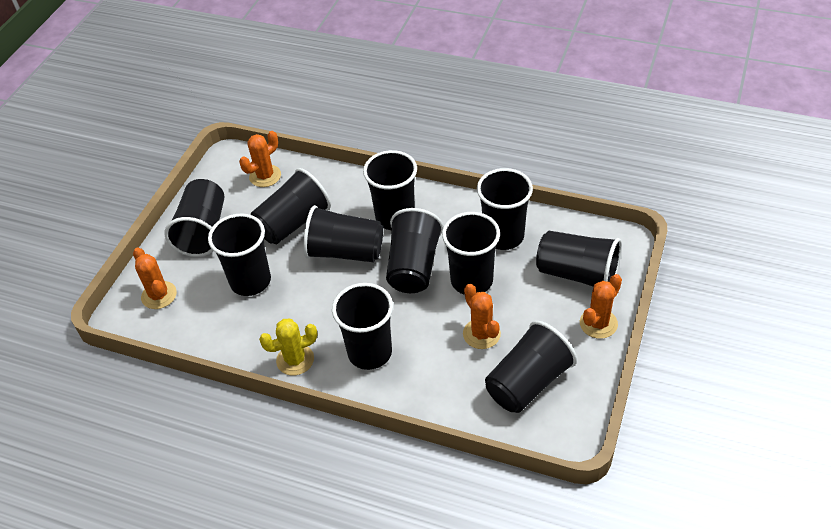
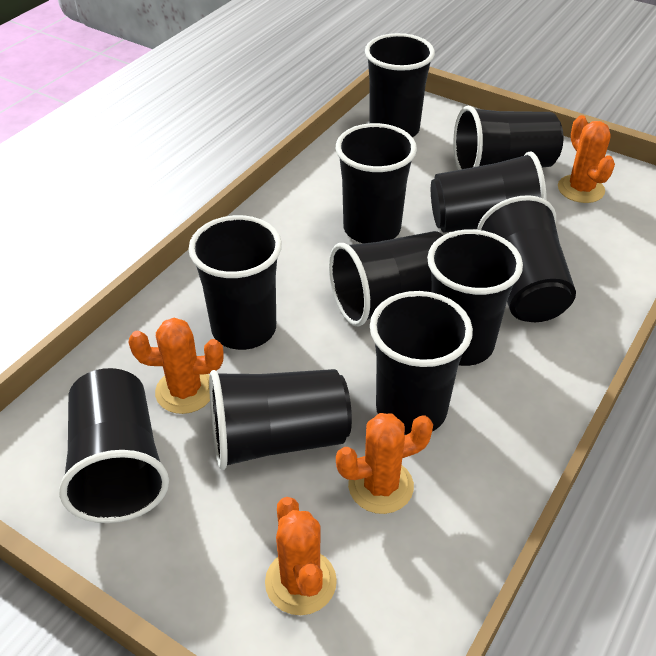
yellow cactus: 1 -> 0

